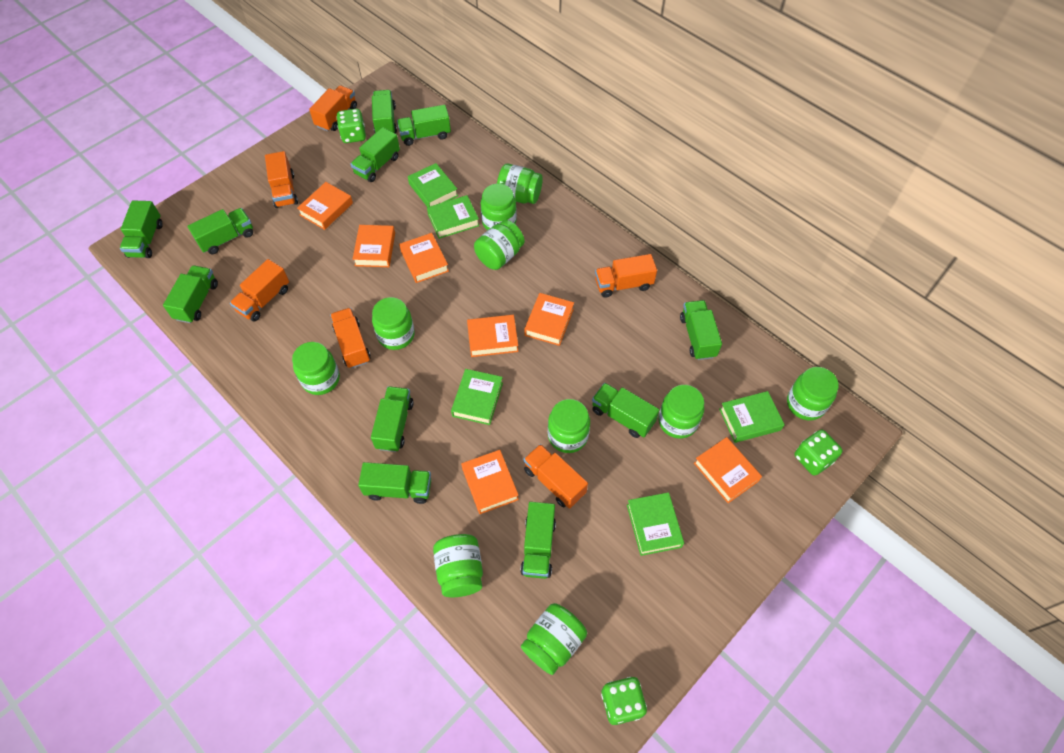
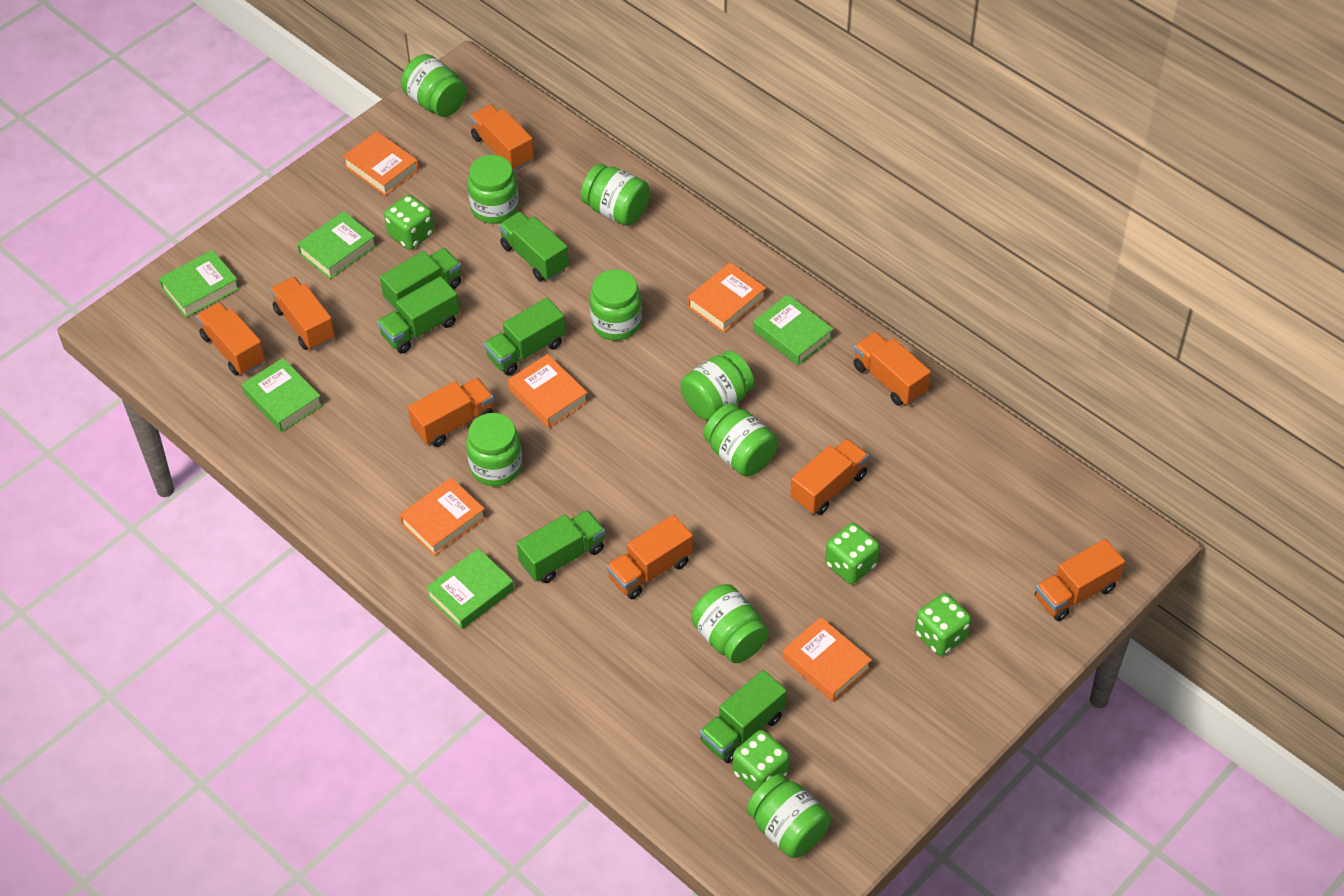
green dice: 3 -> 4
green jar: 10 -> 9
green truck: 11 -> 6
orange book: 7 -> 5
orange truck: 6 -> 8

